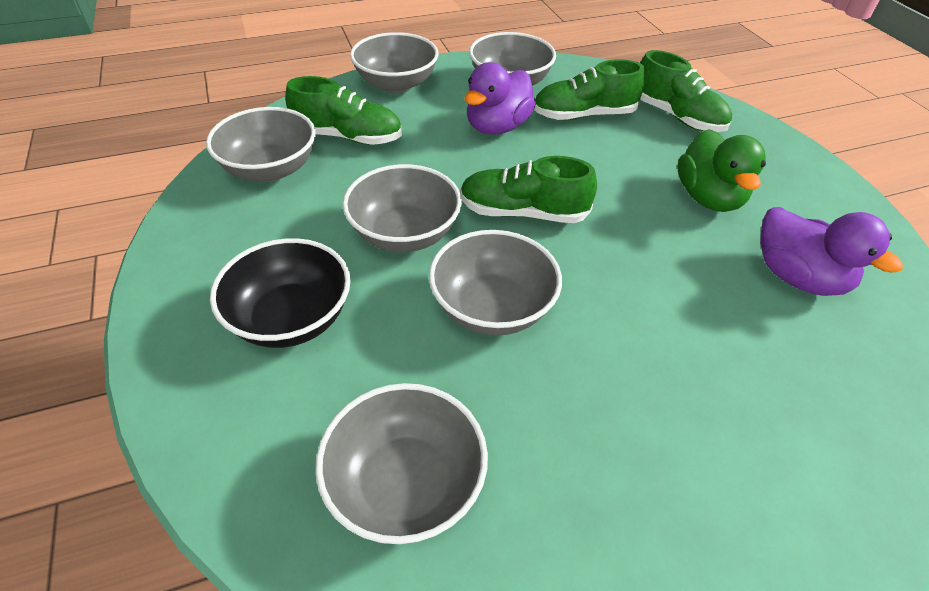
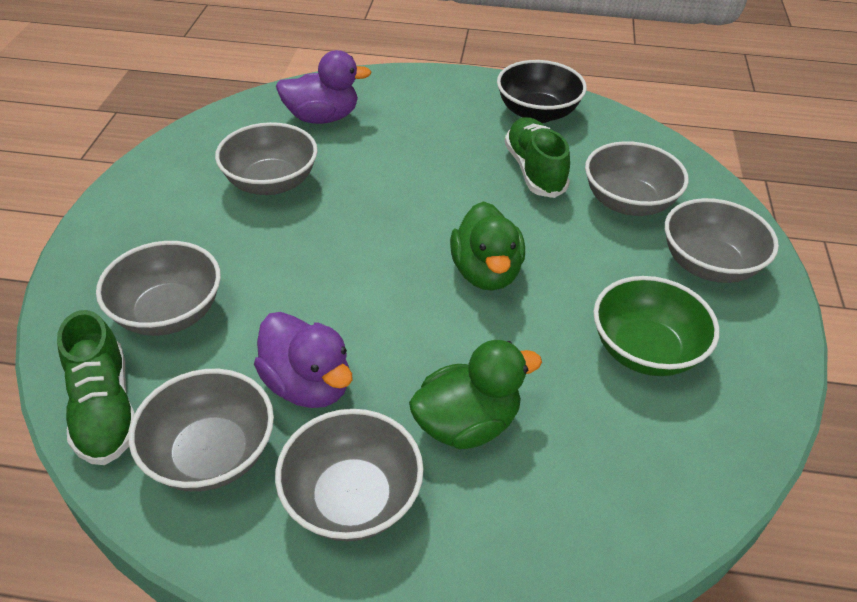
green bowl: 0 -> 1
green duck: 1 -> 2
green shoe: 4 -> 2

